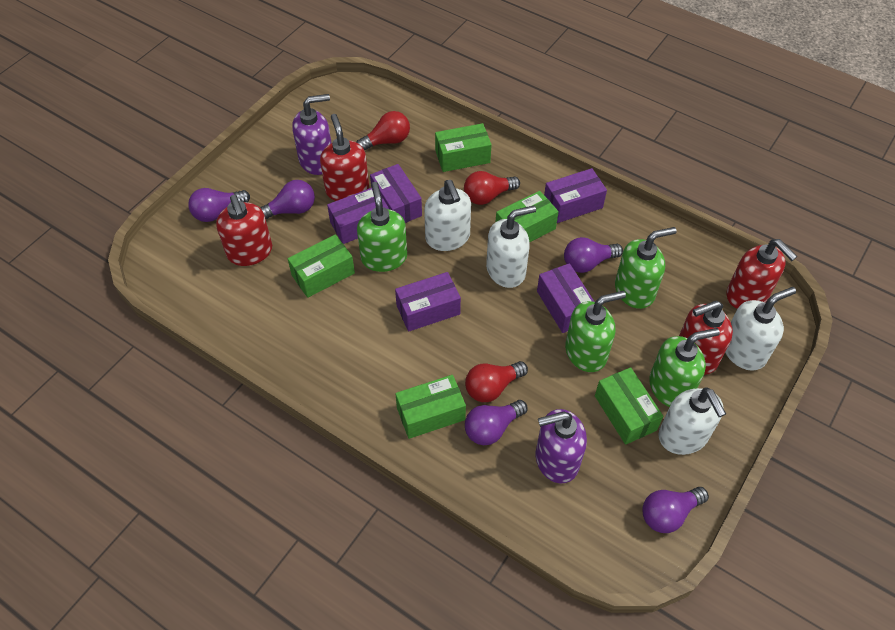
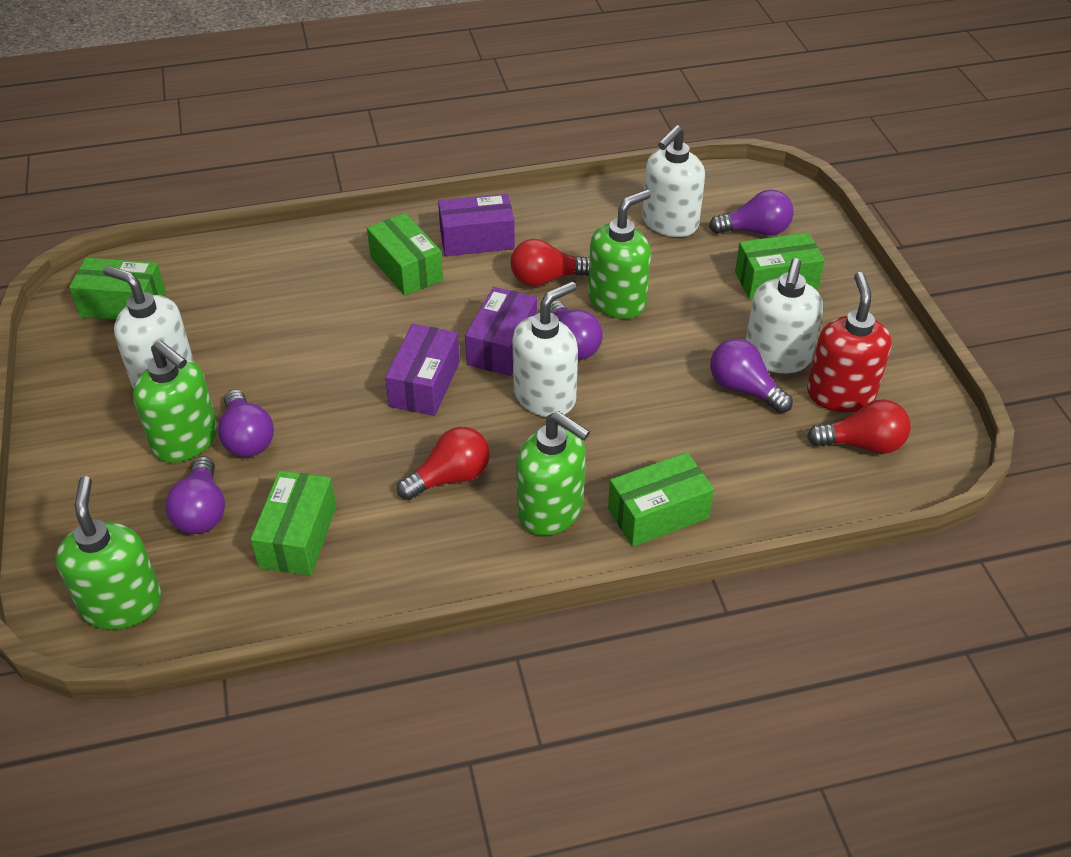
purple box: 5 -> 3
purple soap dispenser: 2 -> 0
red soap dispenser: 4 -> 1

